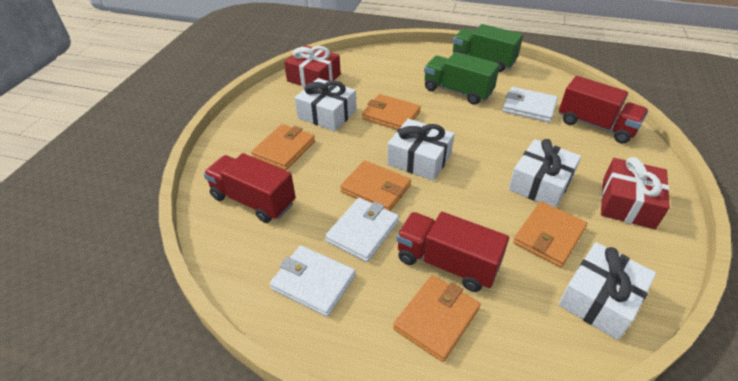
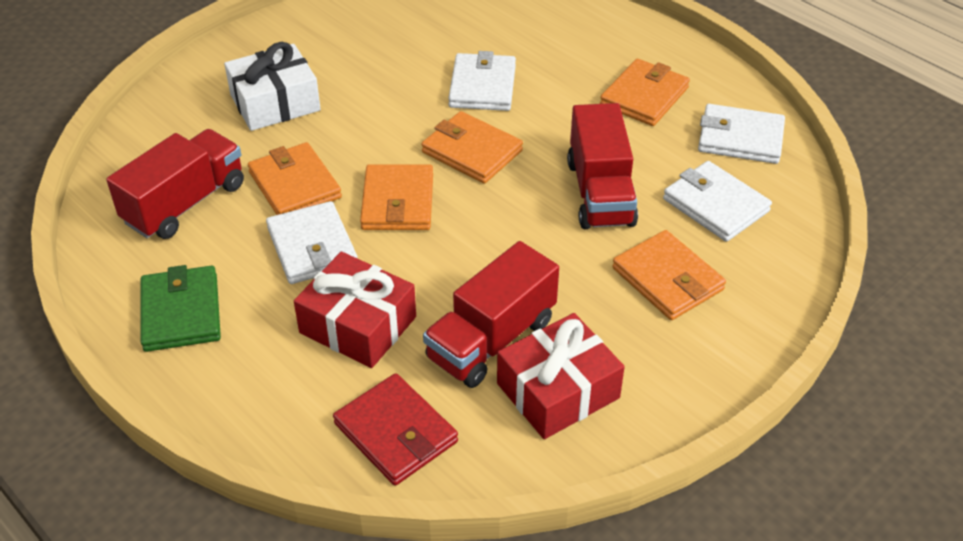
green truck: 2 -> 0
green wallet: 0 -> 1
red wallet: 0 -> 1
white gift: 4 -> 1
white wallet: 3 -> 4

